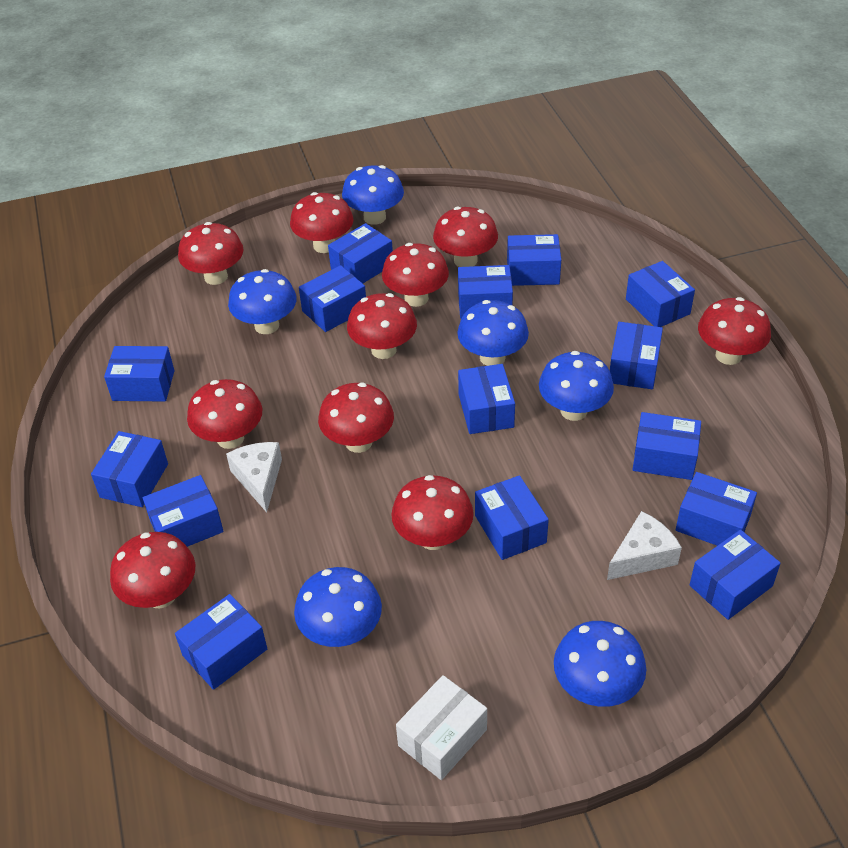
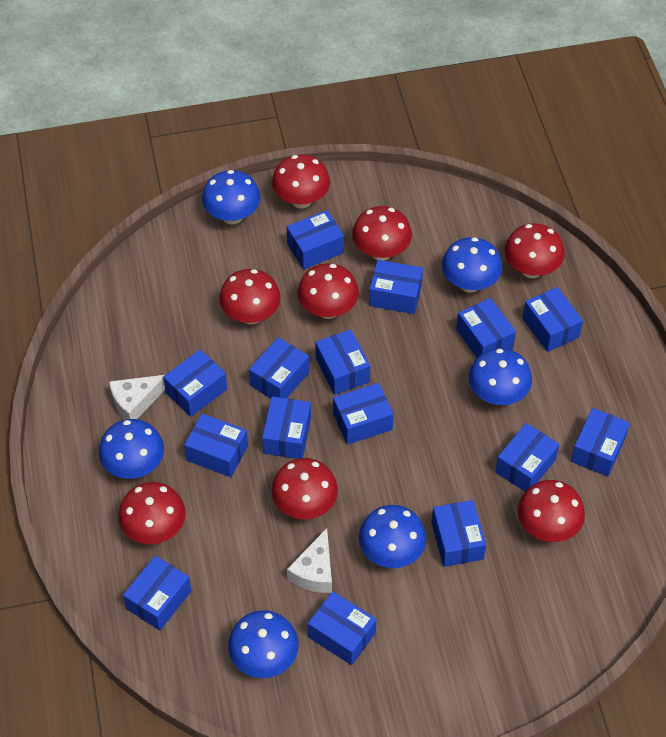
red mushroom: 10 -> 8
white box: 1 -> 0

